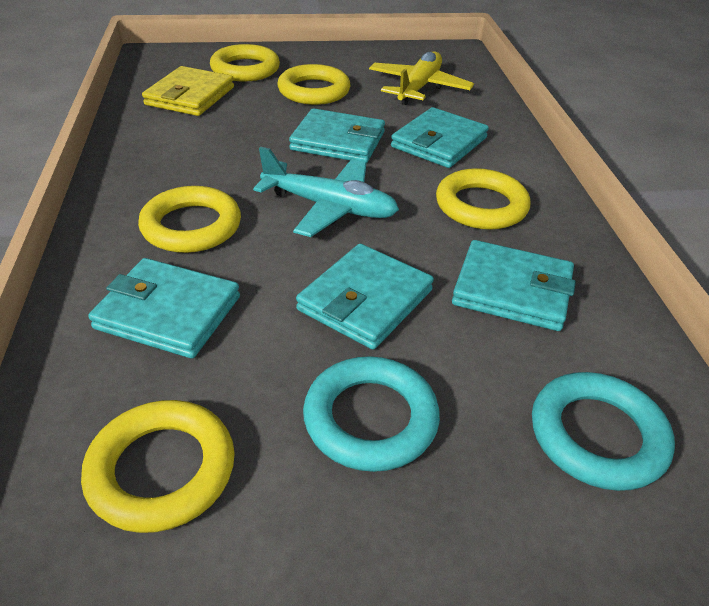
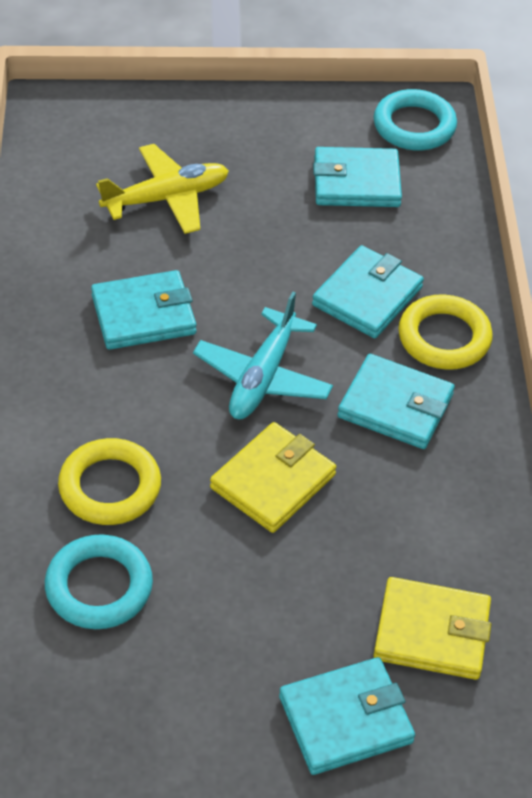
yellow ring: 5 -> 2
yellow wallet: 1 -> 2

